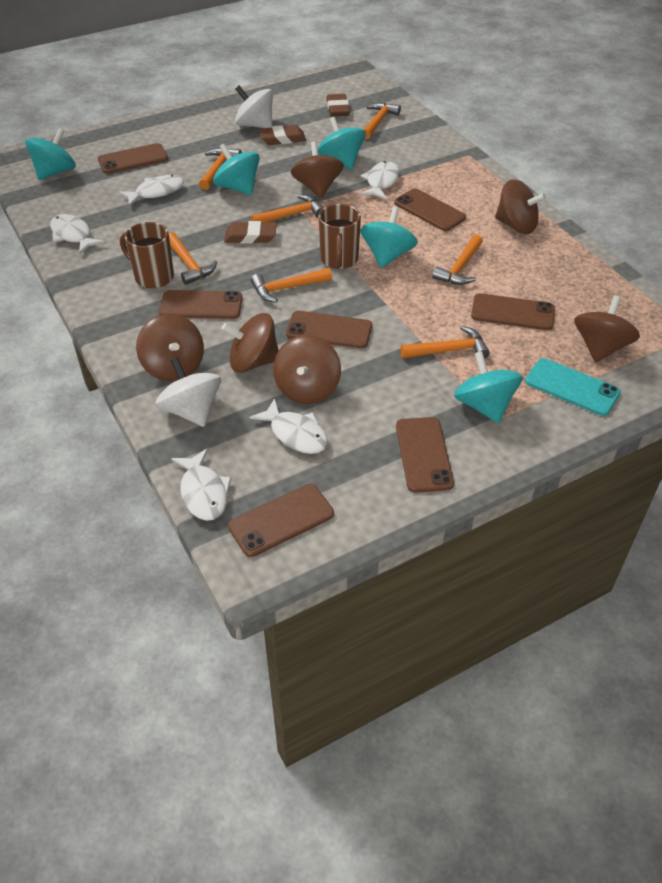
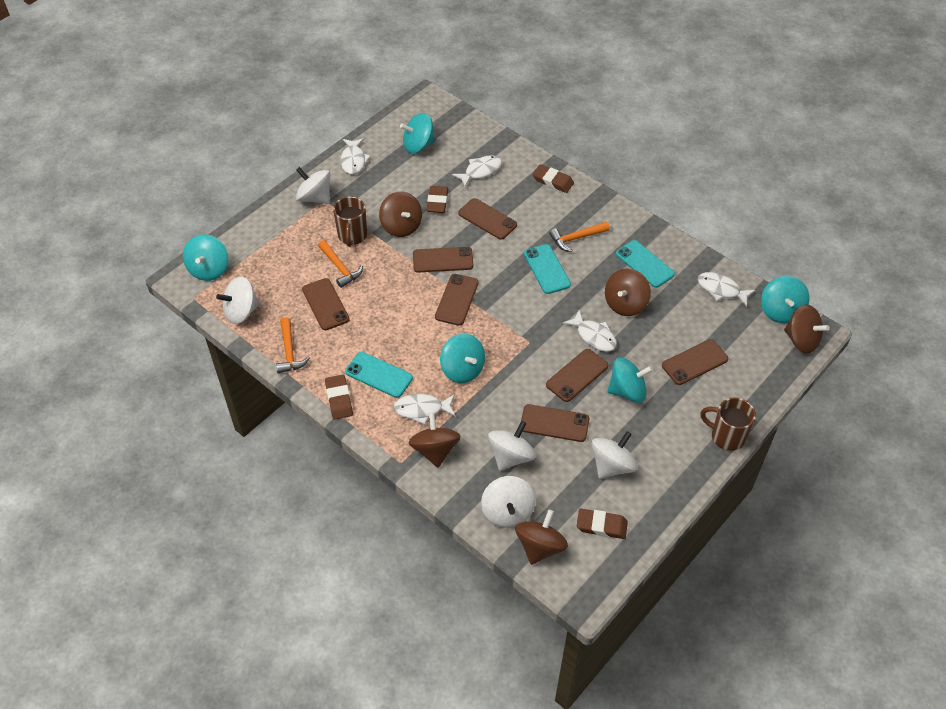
brown eraser: 3 -> 4
brown spinning top: 6 -> 5
orange hammer: 7 -> 3
turquoise phone: 1 -> 3
white spinning top: 2 -> 5

